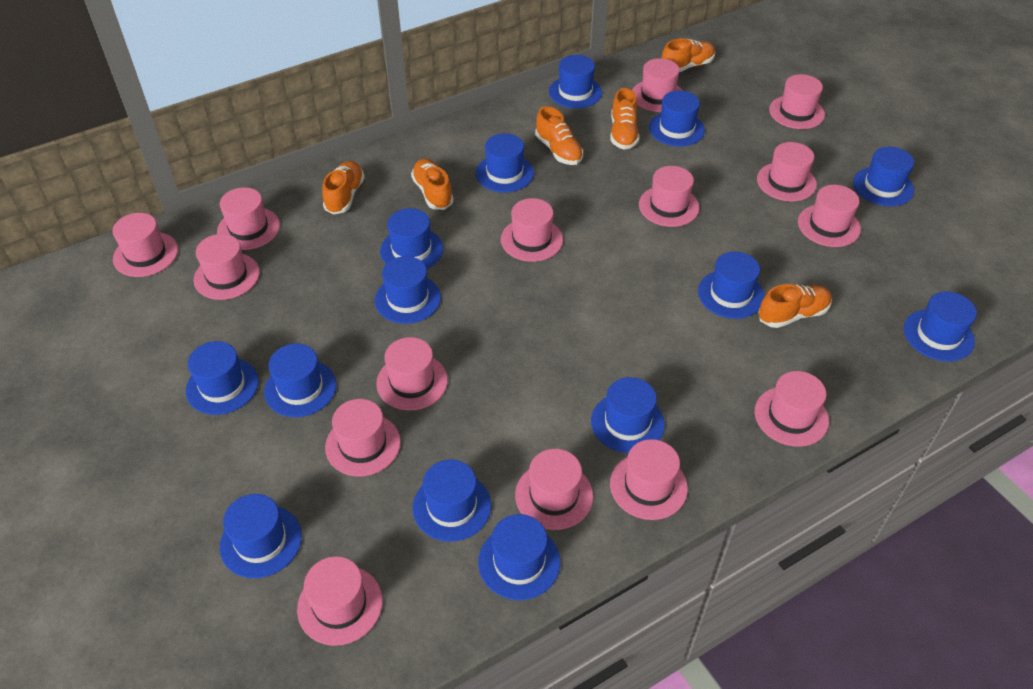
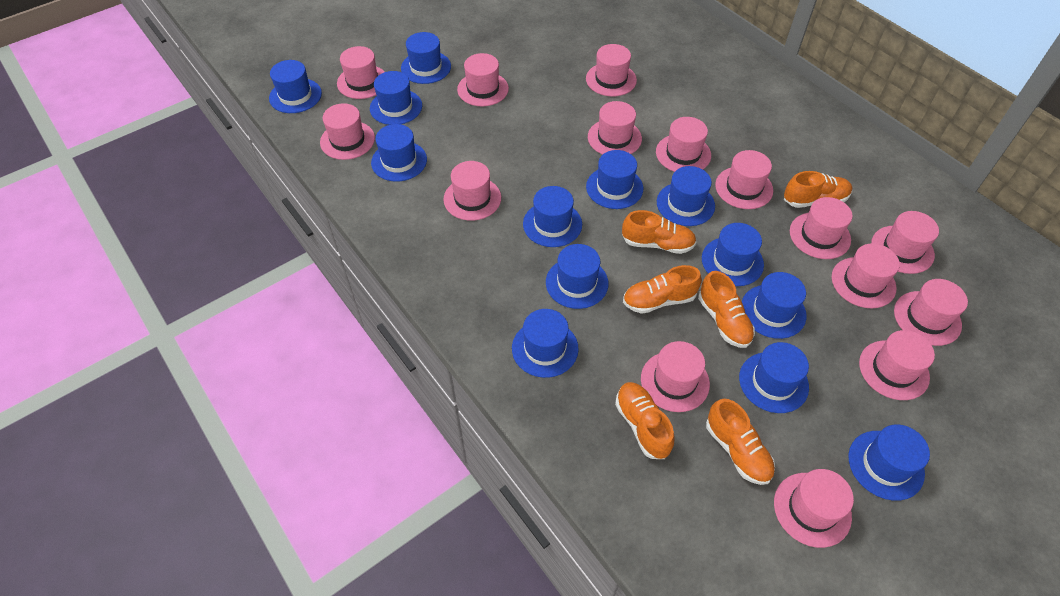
blue hat: 14 -> 13

